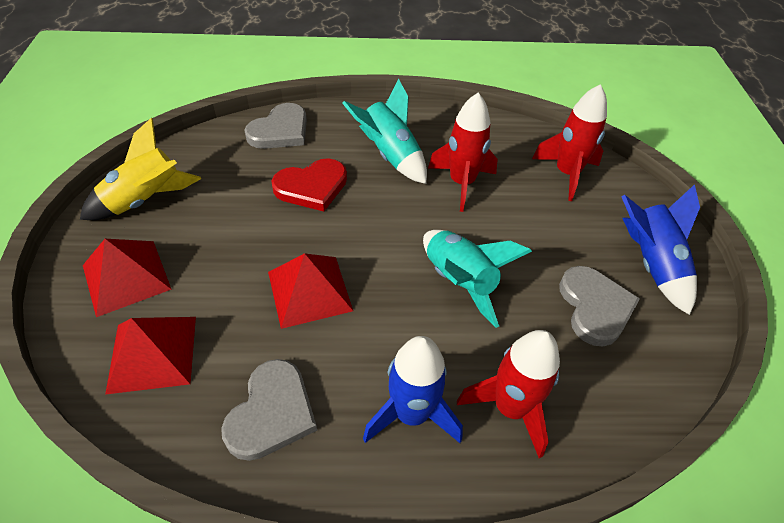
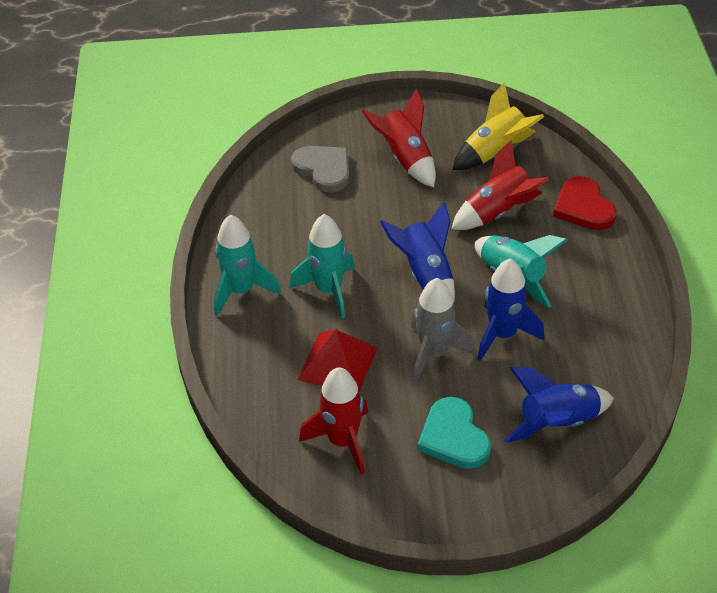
blue rocket: 2 -> 3
grey heart: 3 -> 1
grey rocket: 0 -> 1
red pyramid: 3 -> 1
turquoise heart: 0 -> 1
turquoise rocket: 2 -> 3

